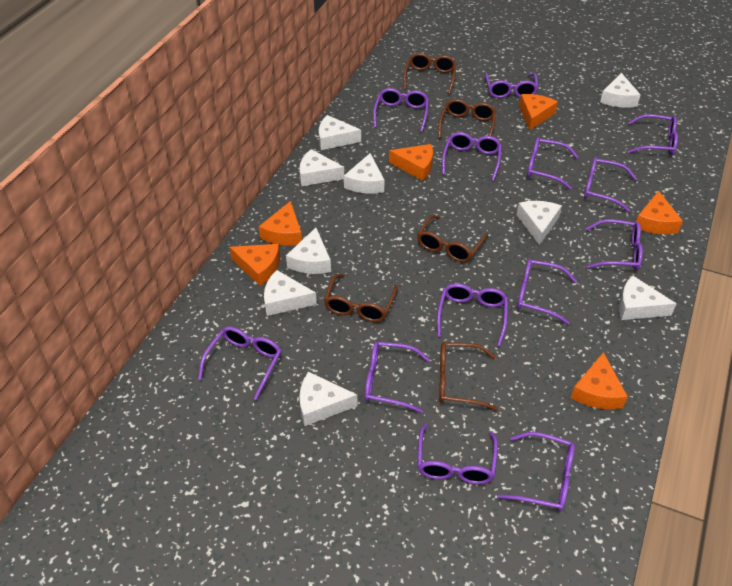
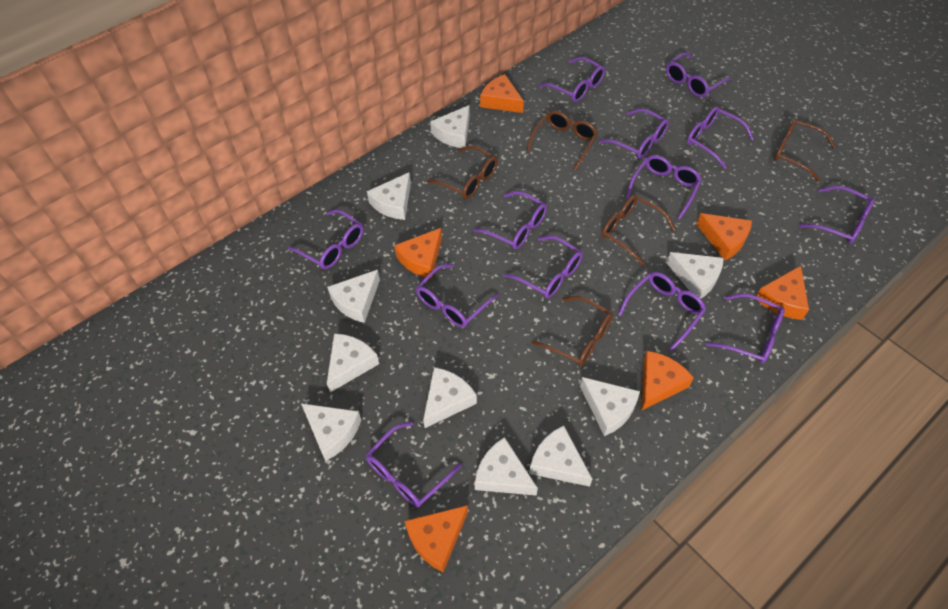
white cheese: 9 -> 10

